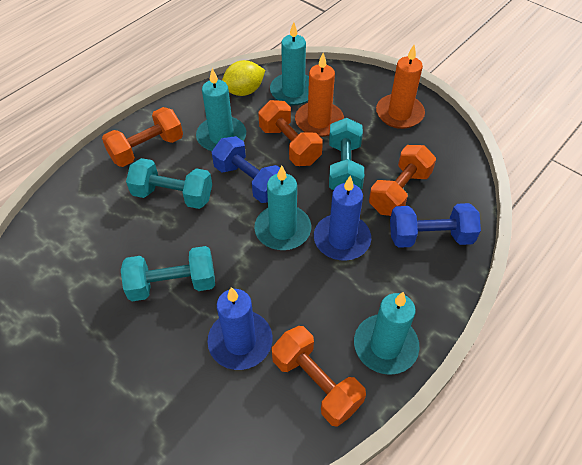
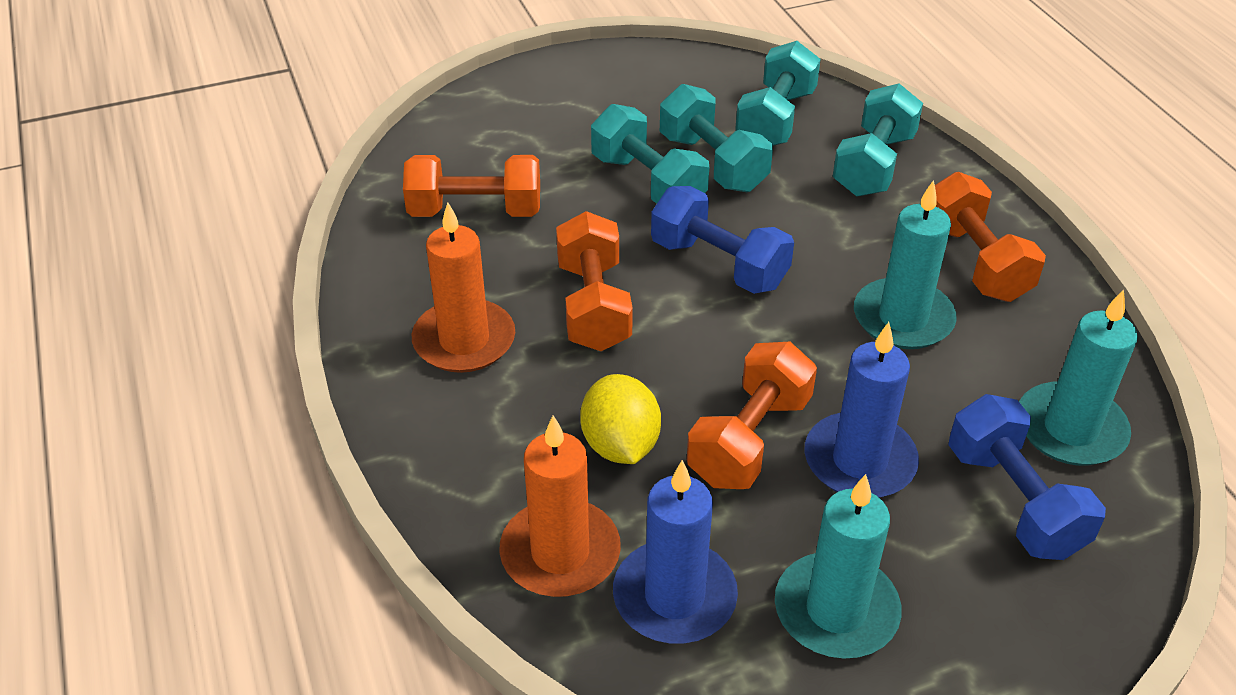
turquoise candle: 4 -> 3
turquoise dumbbell: 3 -> 4

